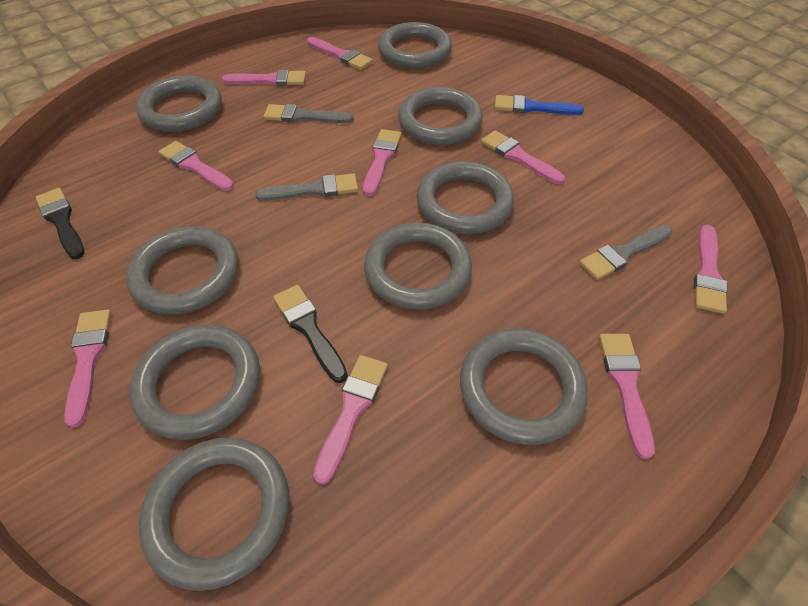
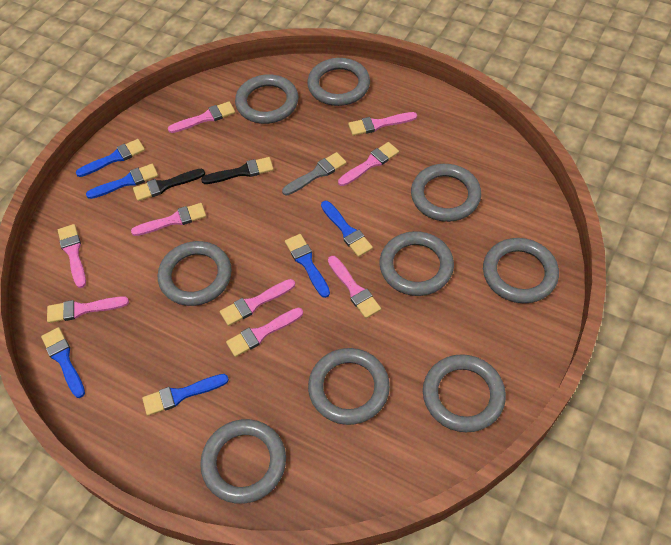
blue brush: 1 -> 6
grey brush: 3 -> 1

